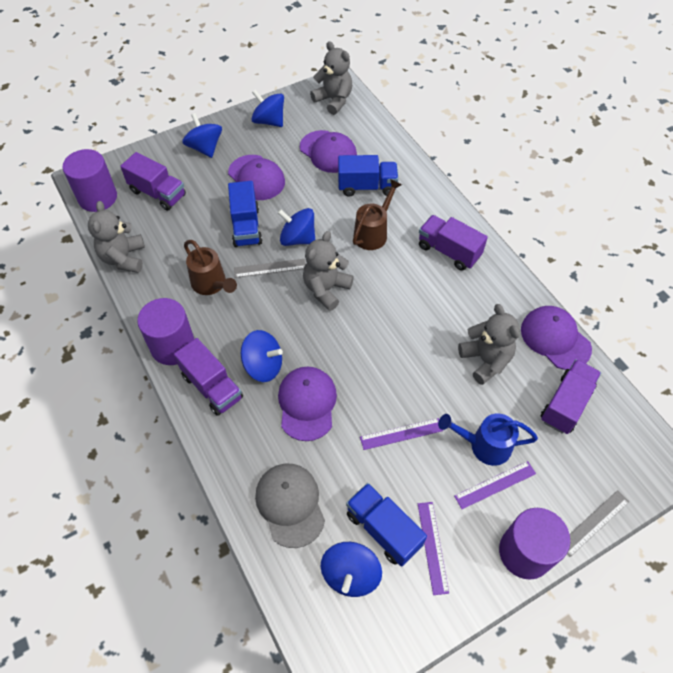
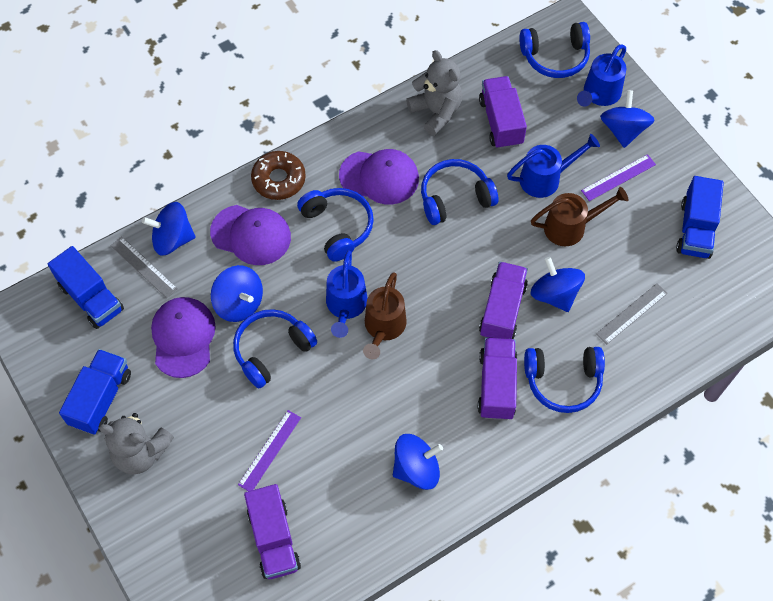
blue headphones: 0 -> 5
blue watering can: 1 -> 3
brown donut: 0 -> 1
grey cap: 1 -> 0
grey teddy bear: 4 -> 2
purple cap: 4 -> 3
purple cylinder: 3 -> 0
purple ruler: 3 -> 2

